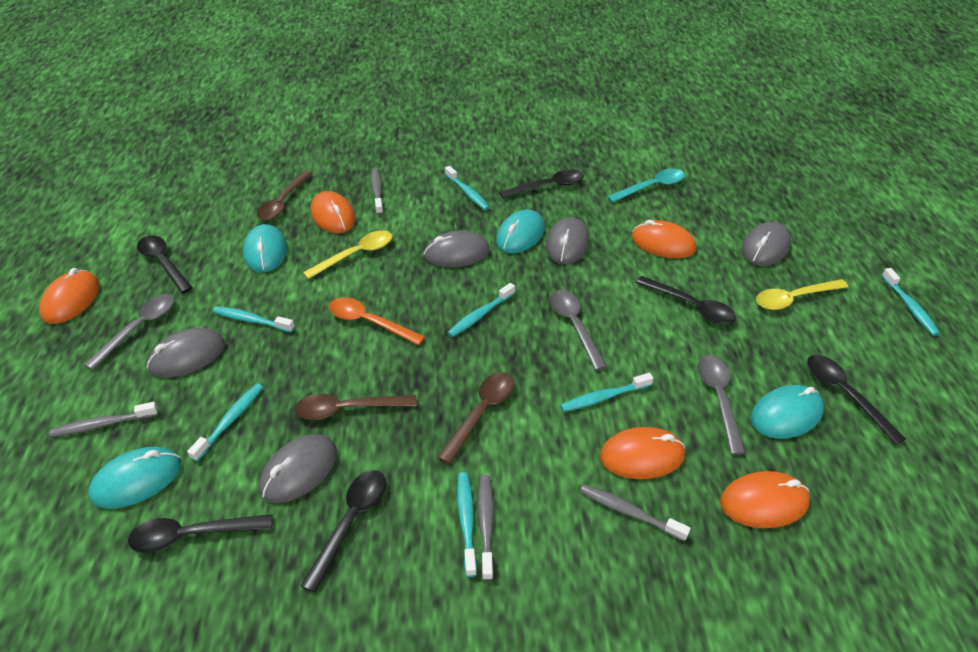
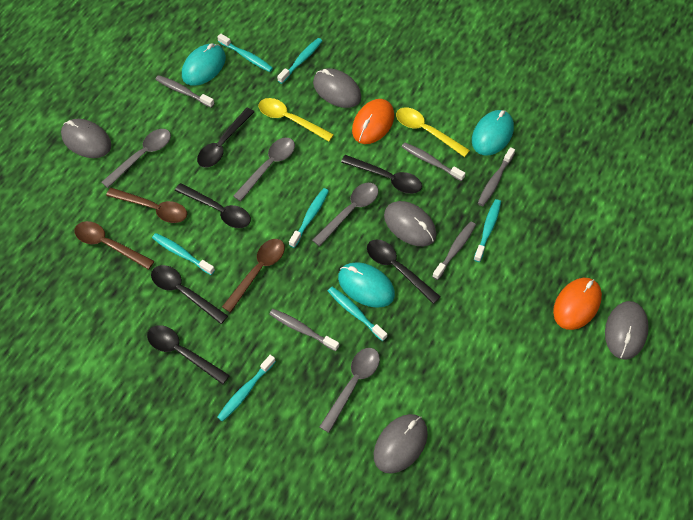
grey spoon: 3 -> 4
grey toothbrush: 4 -> 5
orange mouse: 5 -> 2
orange spoon: 1 -> 0
turquoise mouse: 4 -> 3
turquoise spoon: 1 -> 0

